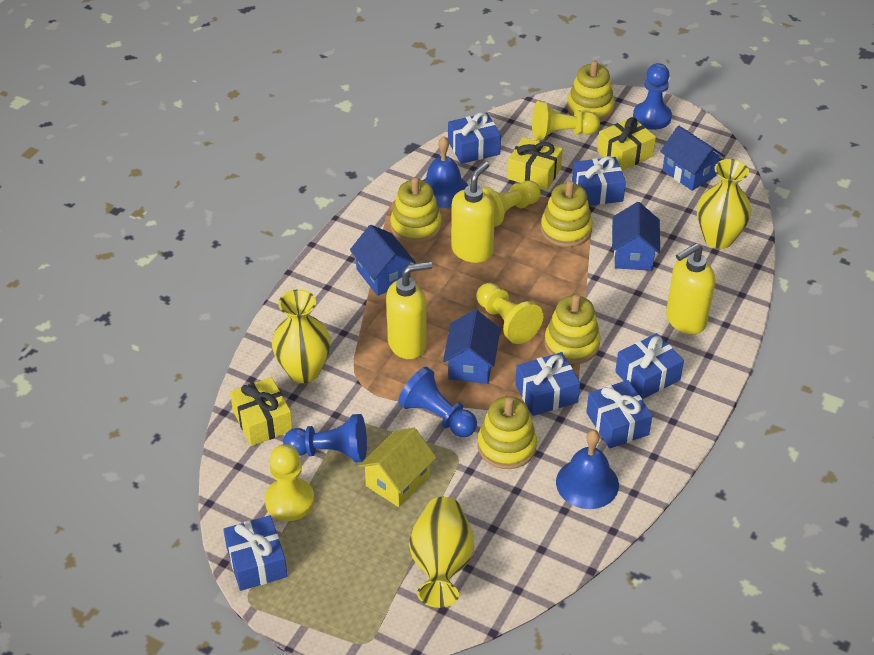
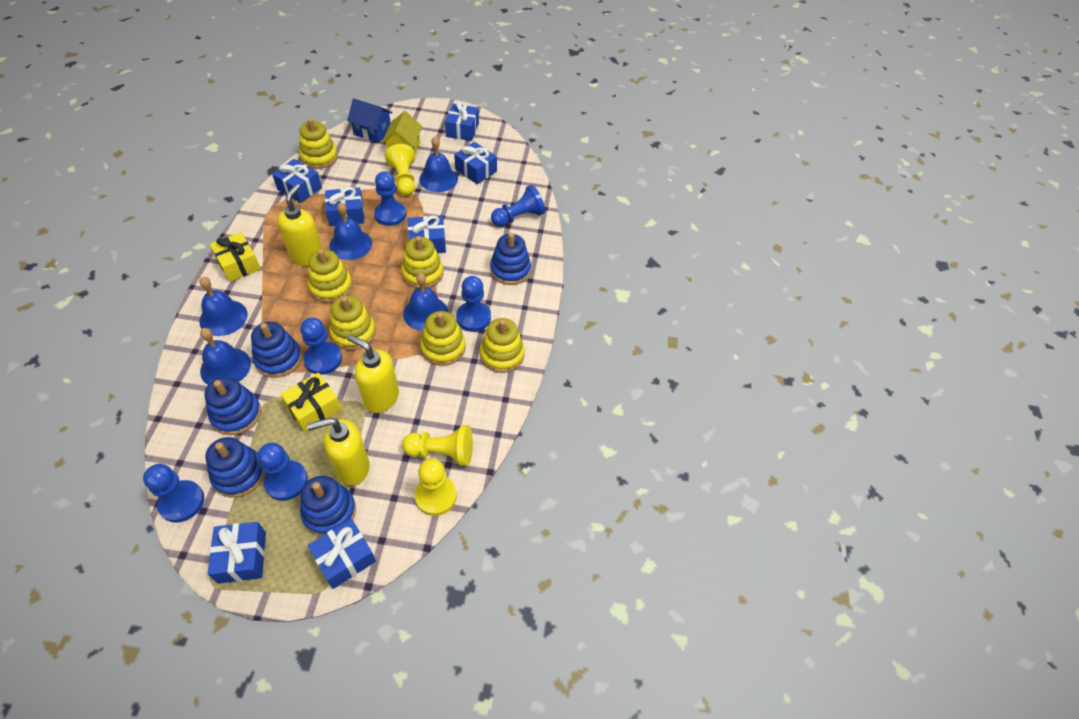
blue bell: 2 -> 5
blue gift: 6 -> 7
blue house: 4 -> 1
blue pawn: 3 -> 6
blue stacking toy: 0 -> 5
yellow gift: 3 -> 2
yellow pawn: 4 -> 3
yellow stacking toy: 5 -> 6
yellow vase: 3 -> 0

